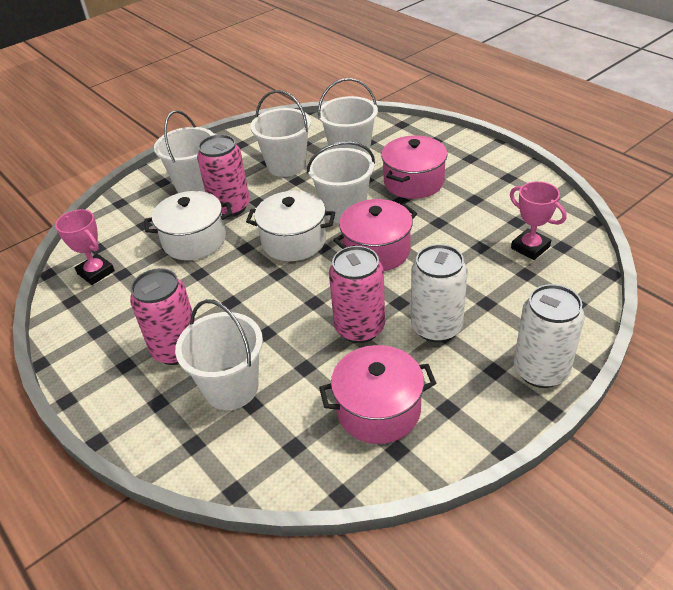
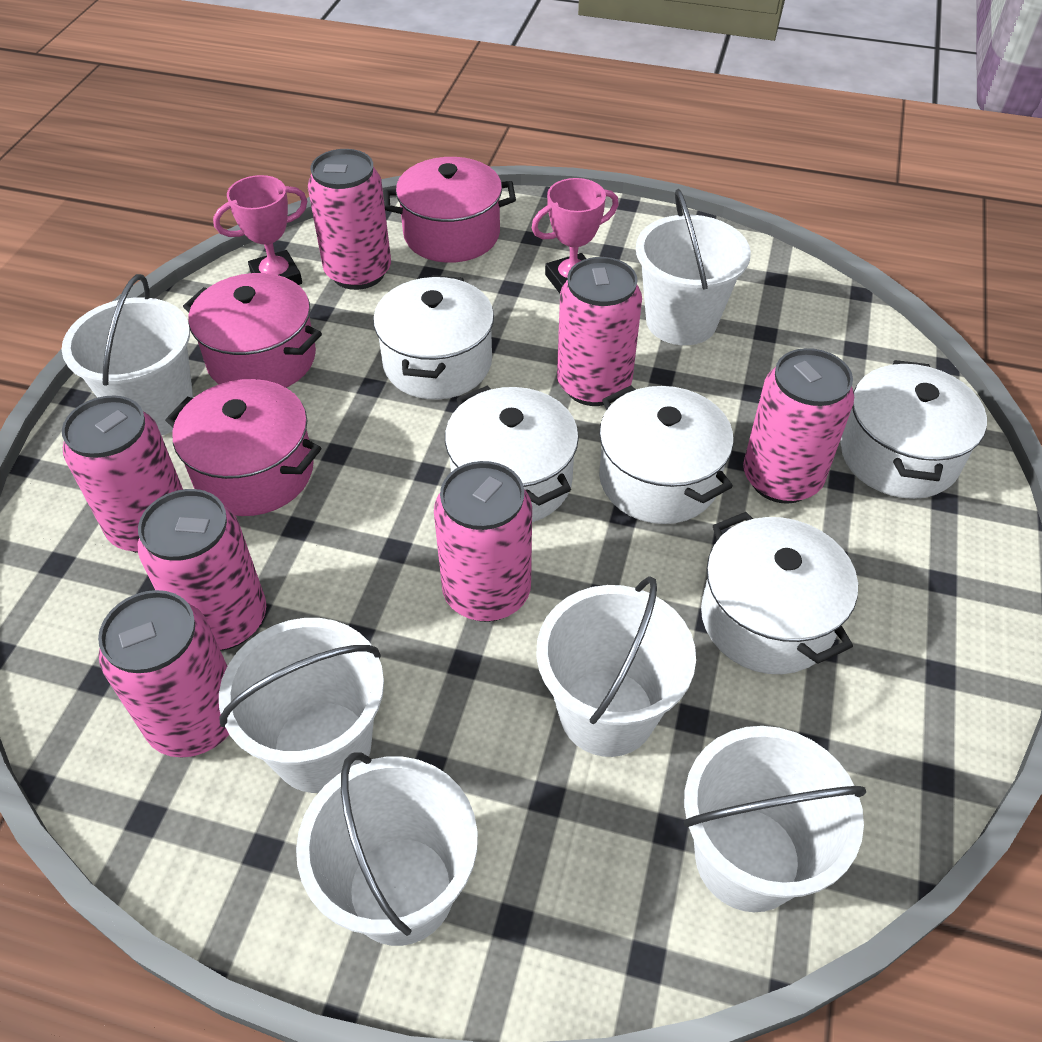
pink can: 3 -> 7
white bucket: 5 -> 6
white can: 2 -> 0
white pot: 2 -> 5

